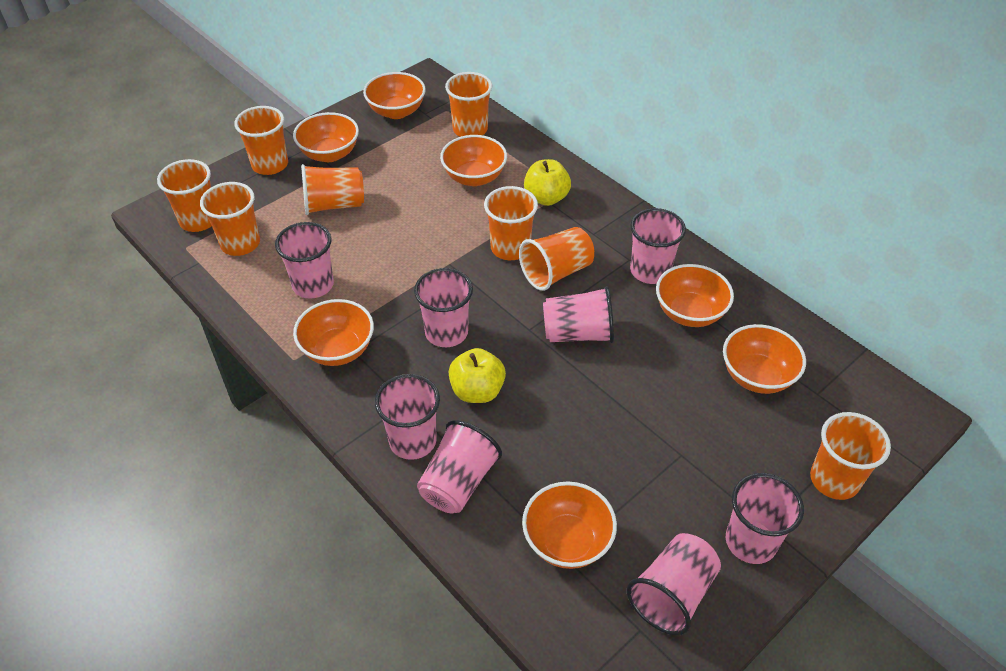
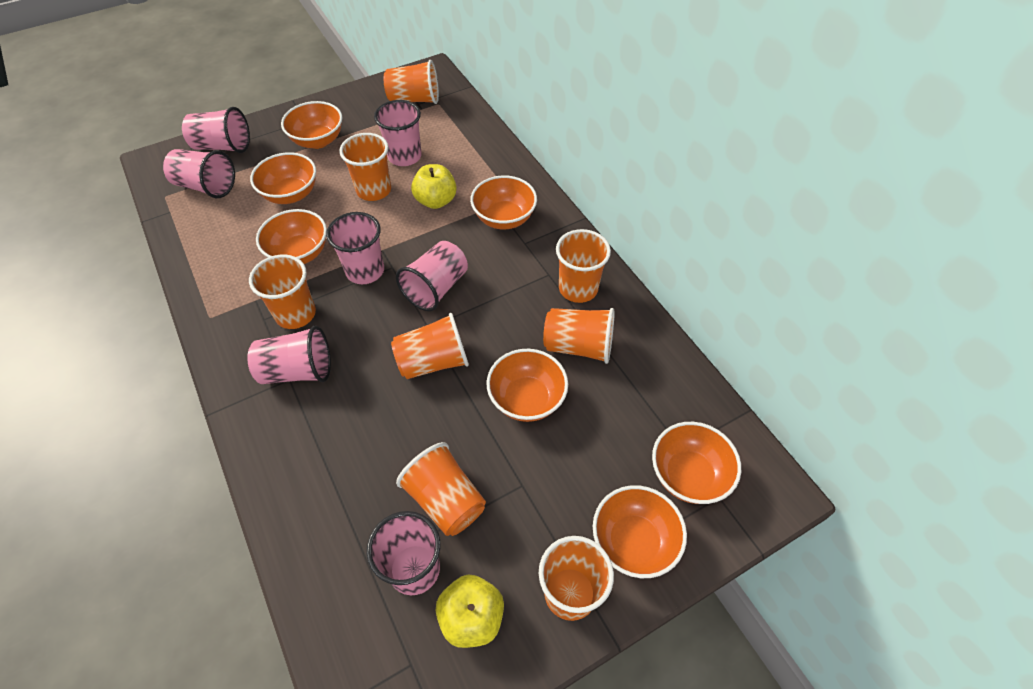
pink cup: 8 -> 7

